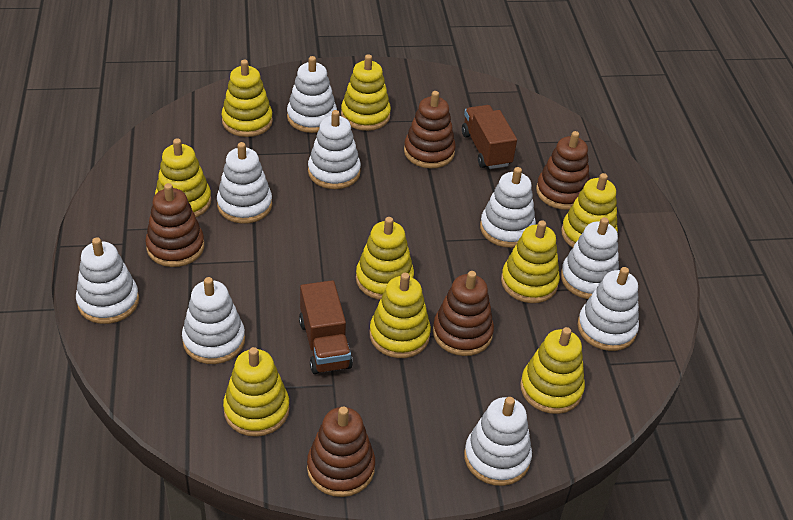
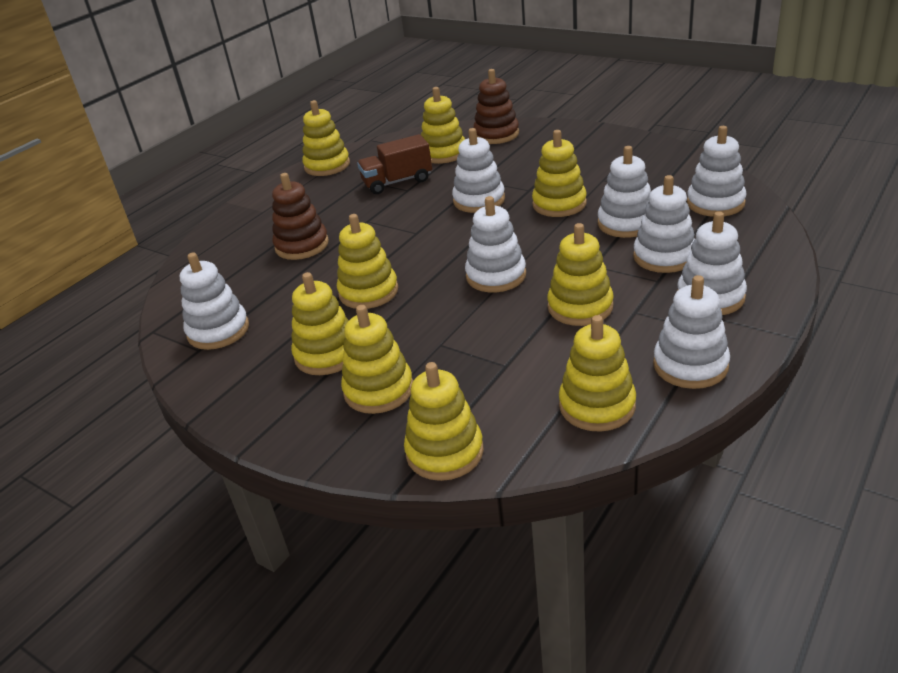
brown stacking toy: 5 -> 2
brown truck: 2 -> 1
white stacking toy: 9 -> 8

